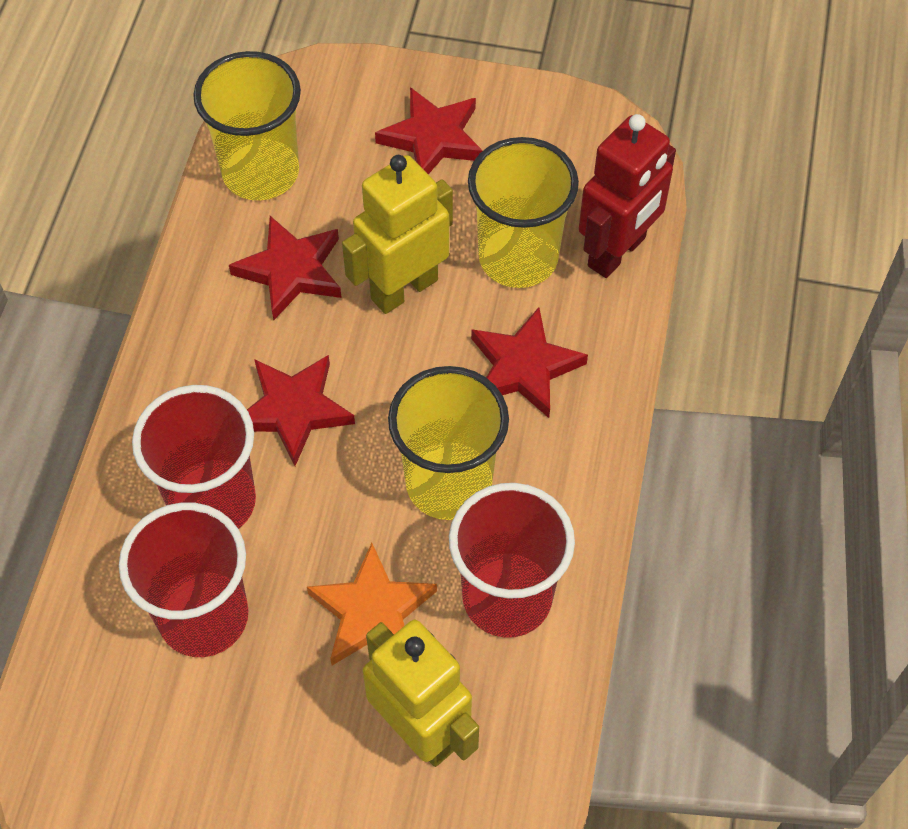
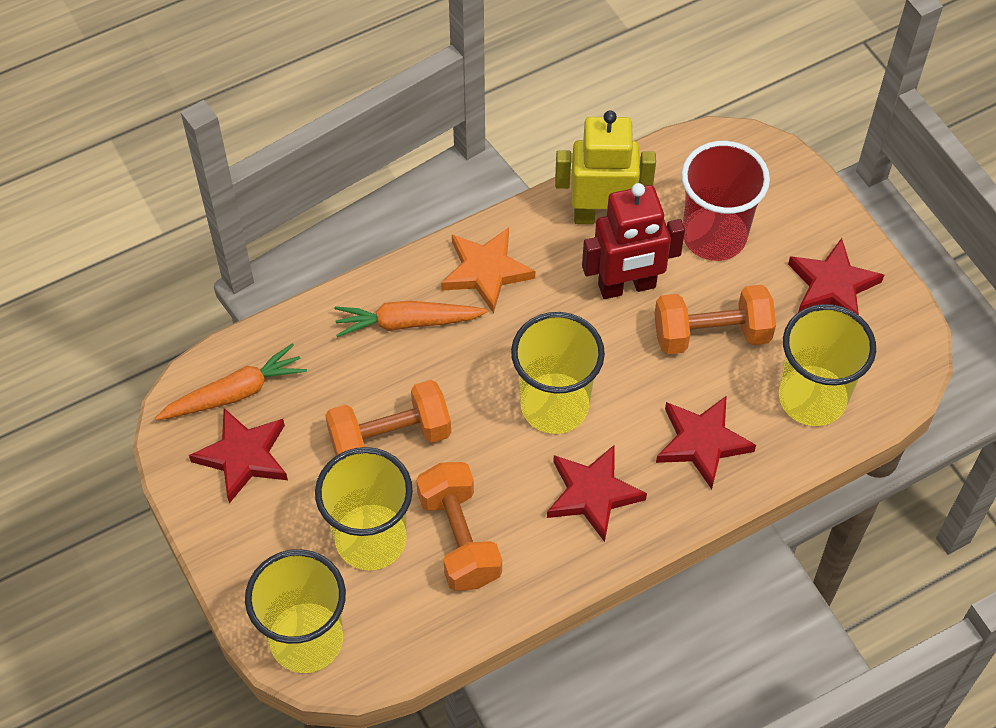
orange carrot: 0 -> 2
orange dumbbell: 0 -> 3
red cup: 3 -> 1
yellow cup: 3 -> 4
yellow robot: 2 -> 1

